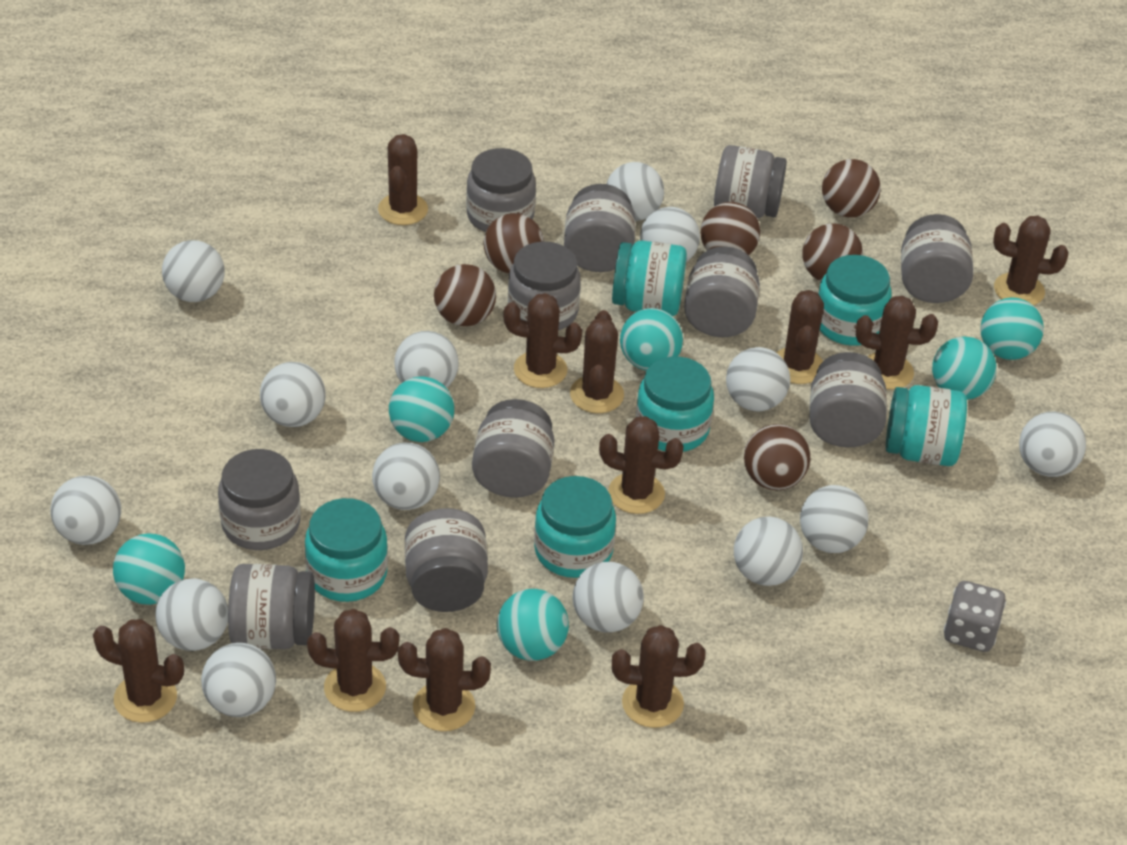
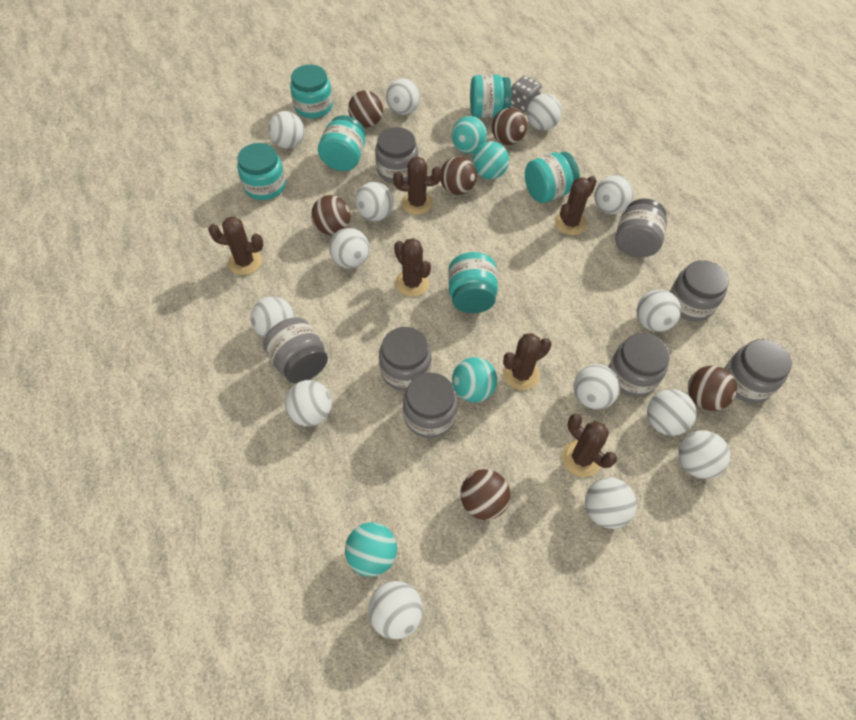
brown cactus: 11 -> 6
grey jar: 11 -> 8
turquoise ball: 6 -> 4

